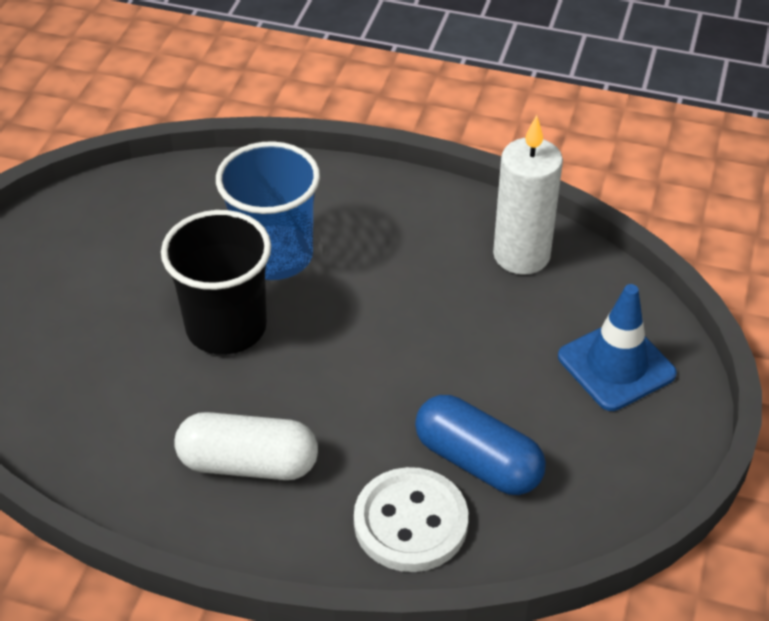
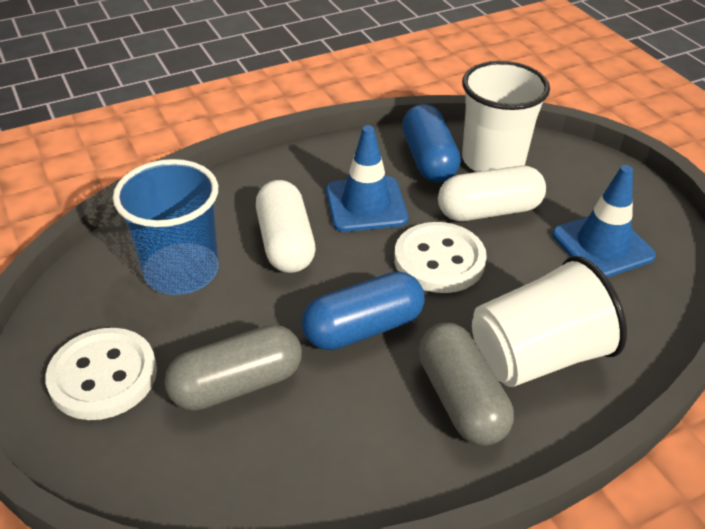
black cup: 1 -> 0
blue capsule: 1 -> 2
blue traffic cone: 1 -> 2
grey capsule: 0 -> 2
white button: 1 -> 2
white candle: 1 -> 0
white capsule: 1 -> 2
white cup: 0 -> 2

